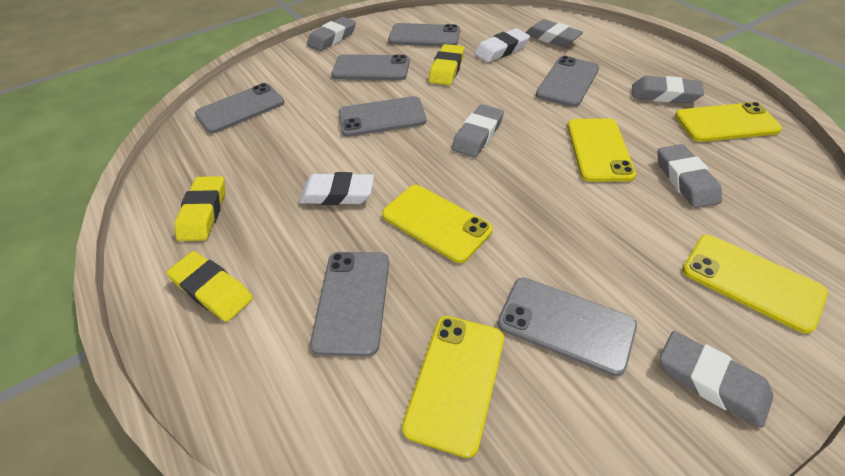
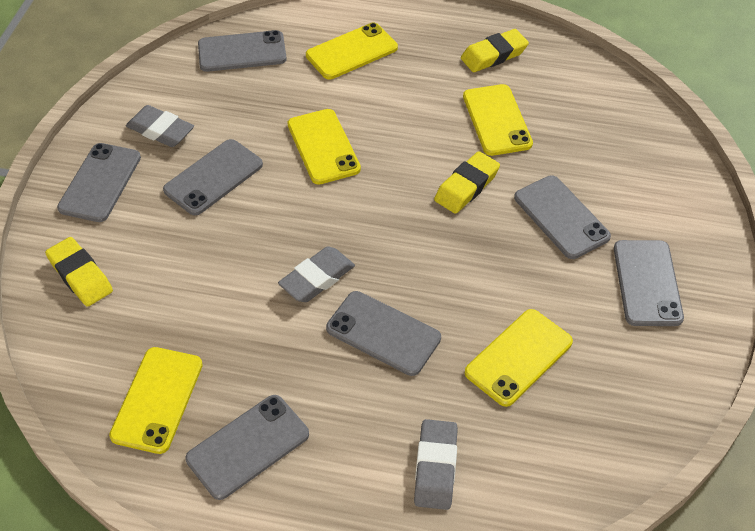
grey eraser: 6 -> 3
white eraser: 2 -> 0

